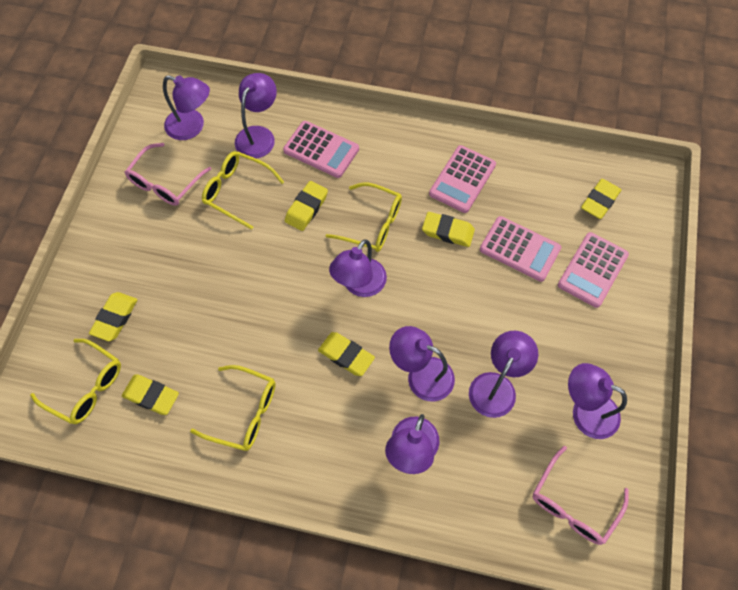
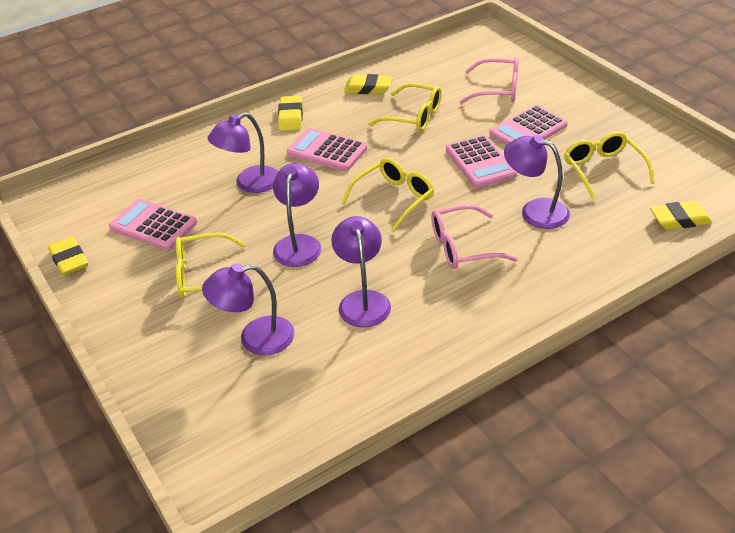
purple lamp: 7 -> 5
yellow eraser: 6 -> 4

